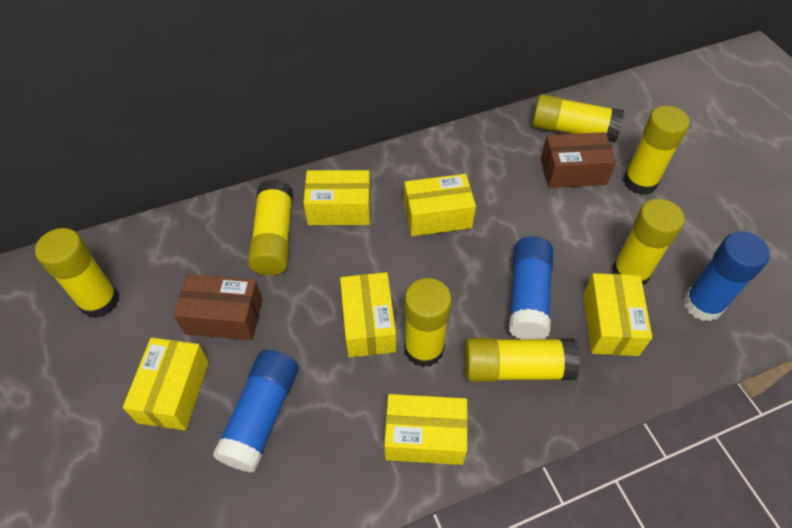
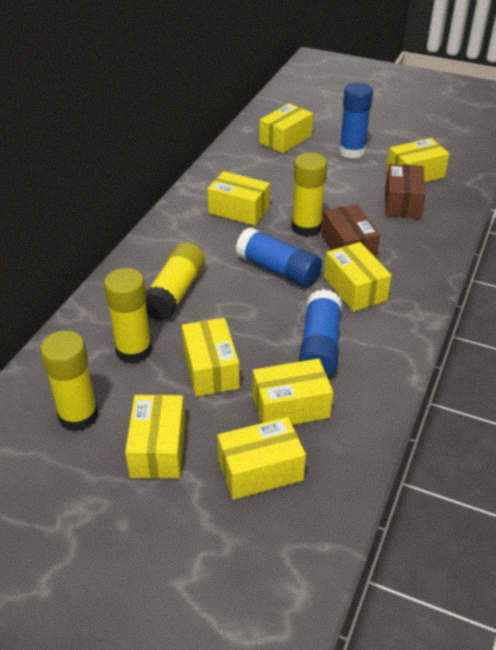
yellow box: 6 -> 8
yellow glue stick: 7 -> 4

